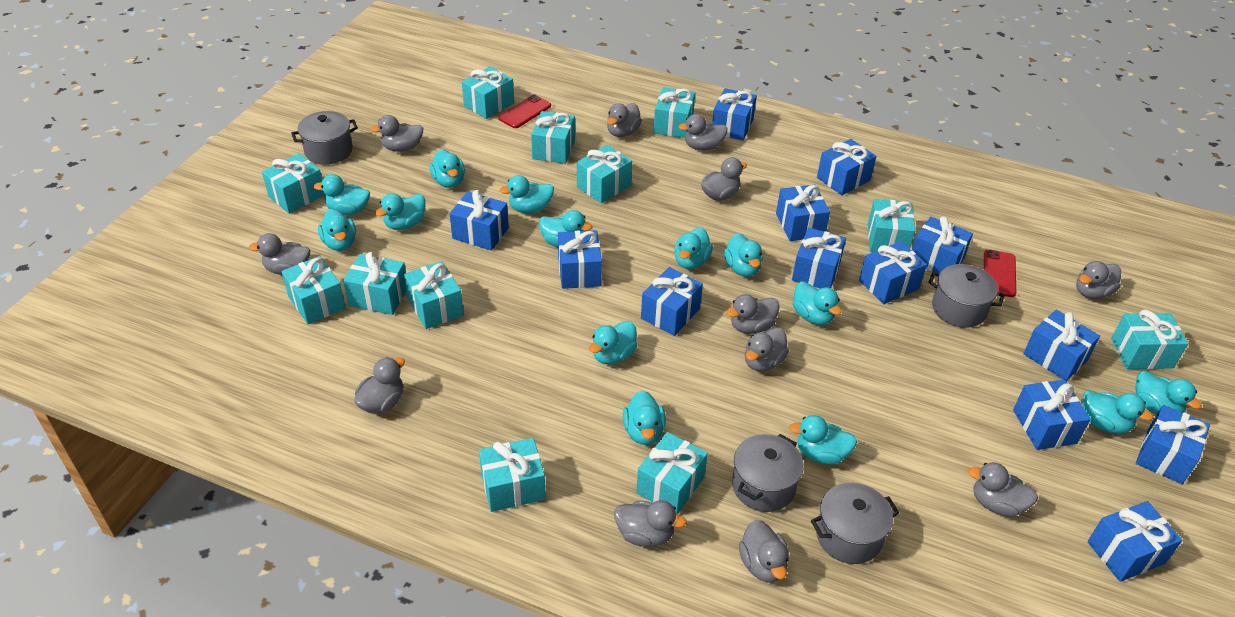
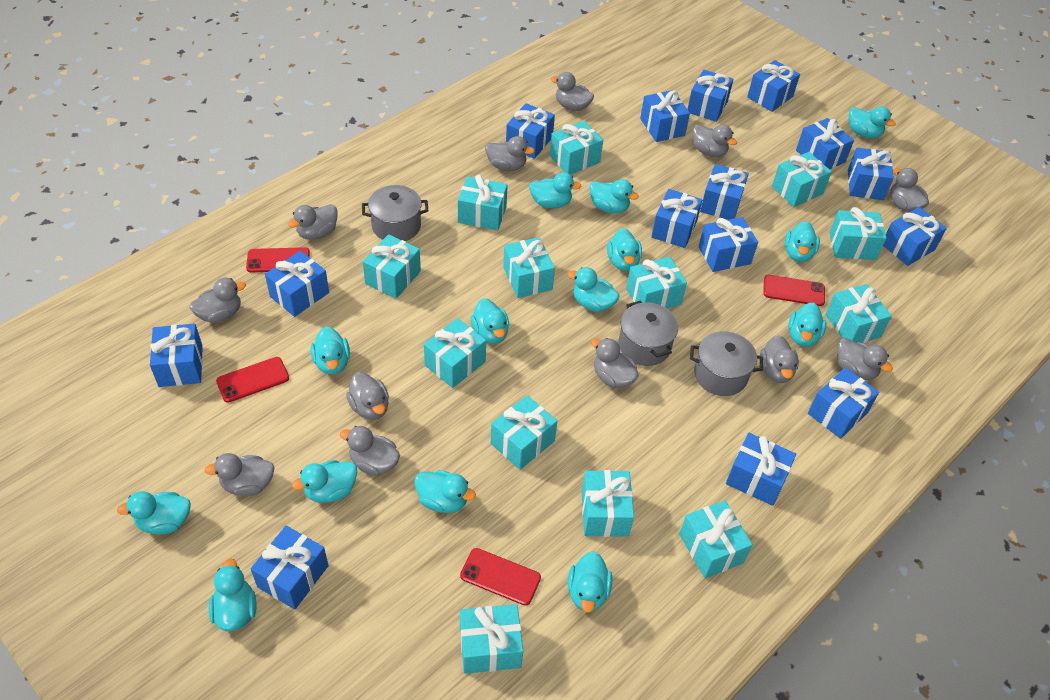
blue gift: 13 -> 15
grey pot: 4 -> 3
red phone: 2 -> 4
turquoise gift: 12 -> 13

